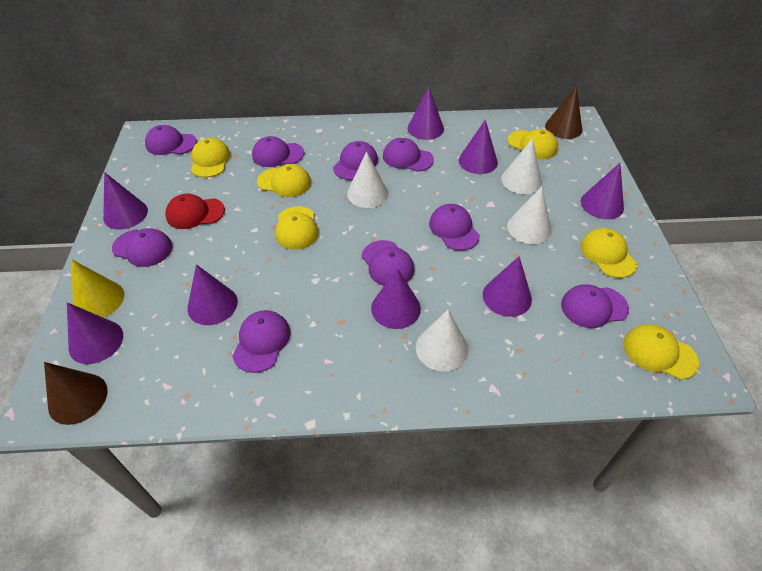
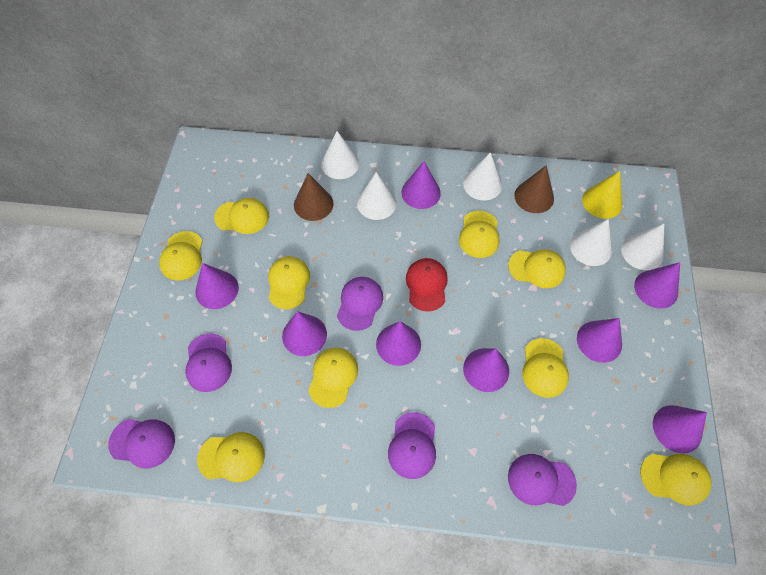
purple cap: 9 -> 5
white cone: 4 -> 5
yellow cap: 6 -> 9

